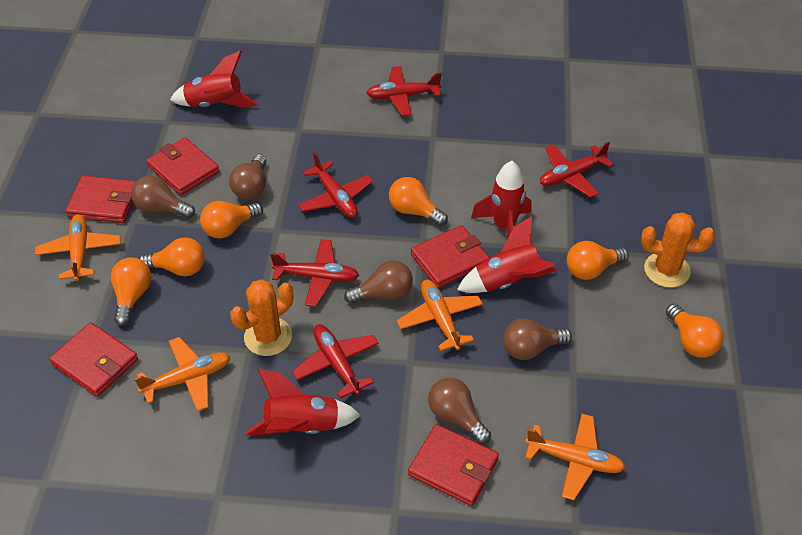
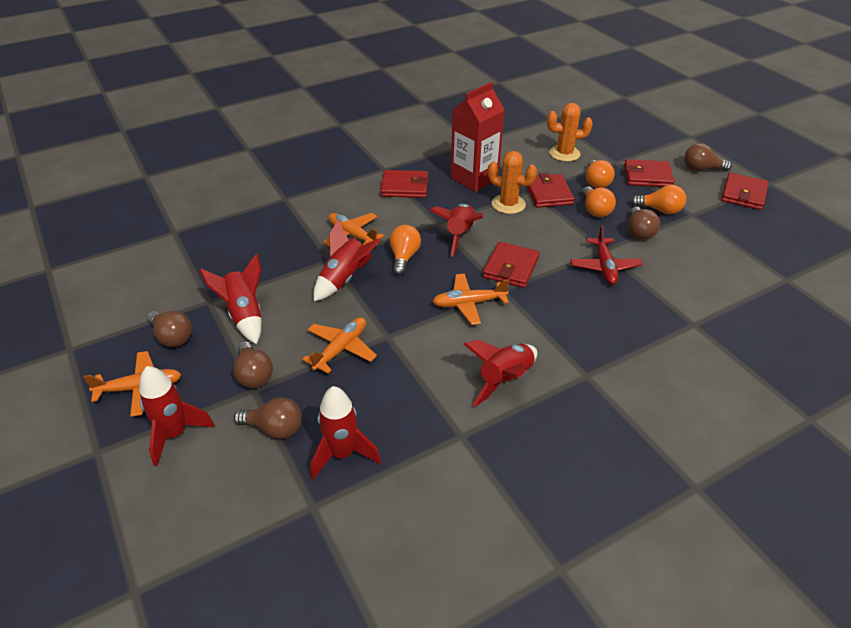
orange light bulb: 6 -> 4
red carton: 0 -> 1
red plane: 5 -> 1
red rocket: 4 -> 6

